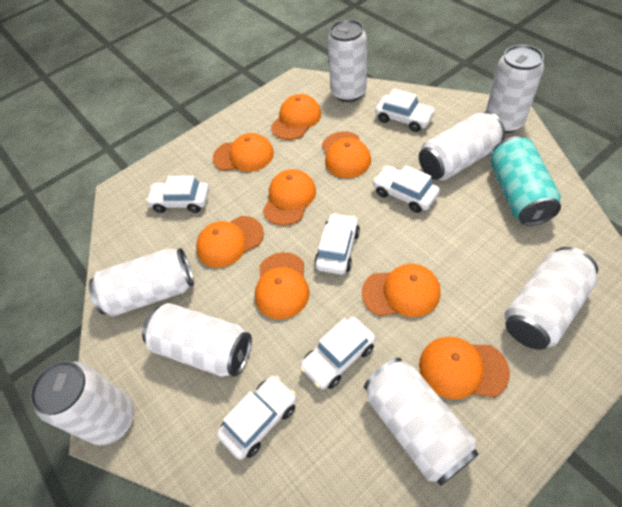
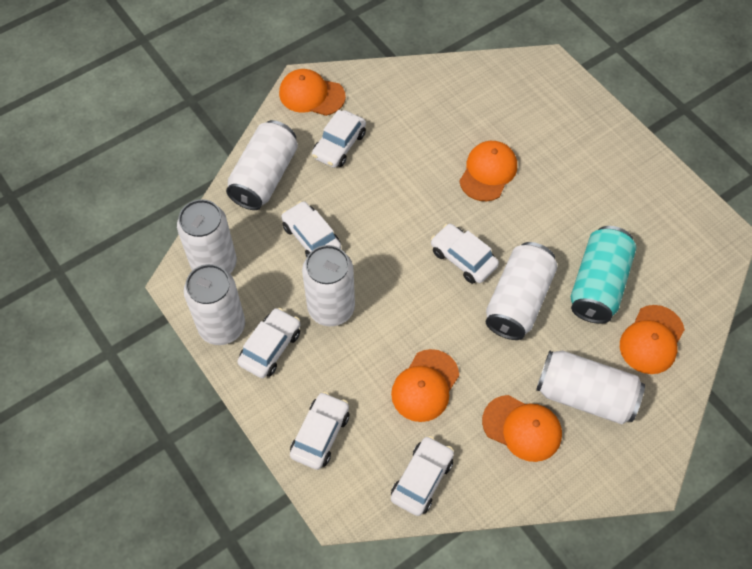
orange cap: 8 -> 5
white can: 8 -> 6

